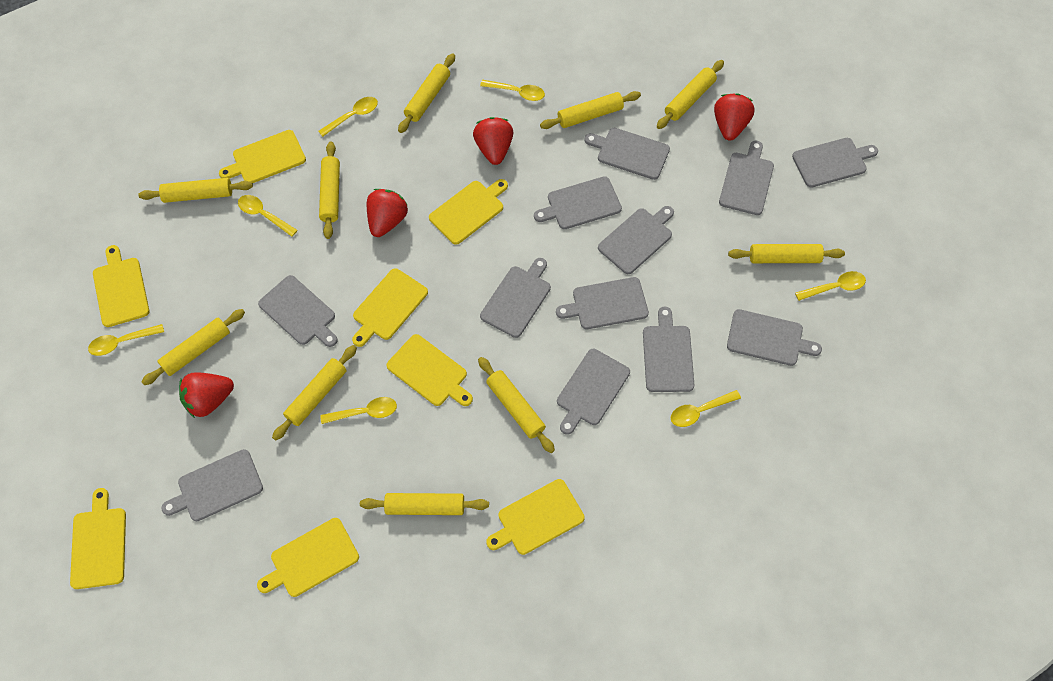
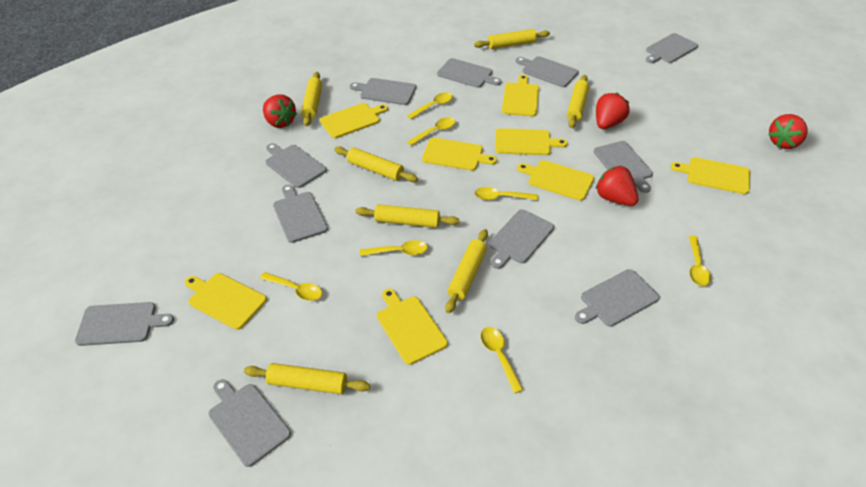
grey cutting board: 12 -> 11
yellow rolling pin: 10 -> 7

